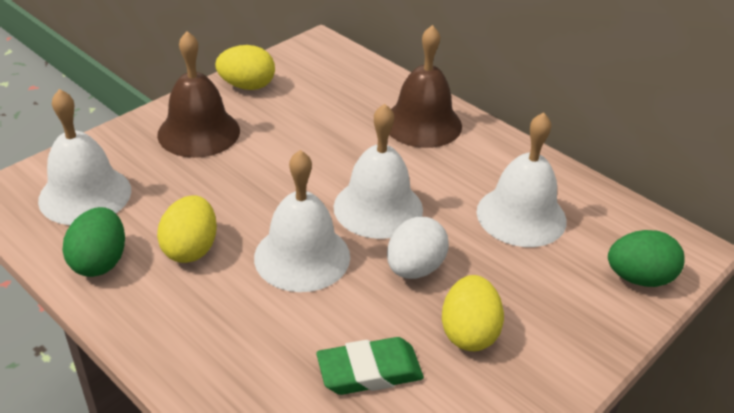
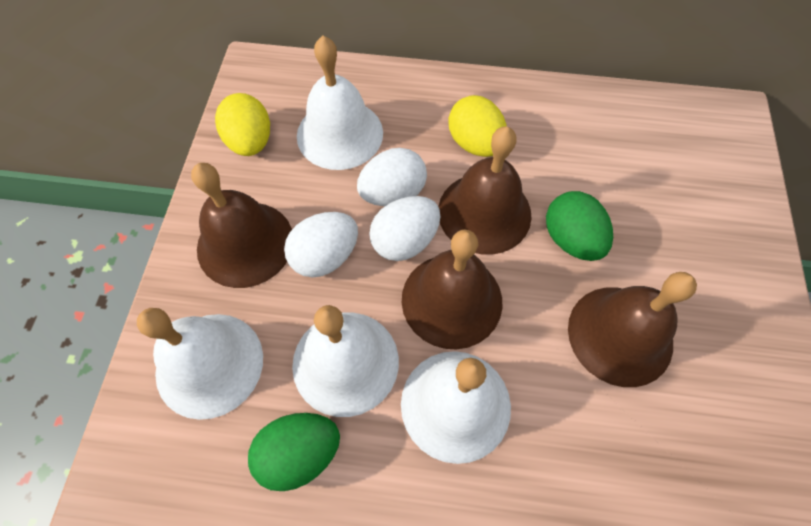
brown bell: 2 -> 4
green eraser: 1 -> 0
white egg: 1 -> 3
yellow egg: 3 -> 2

